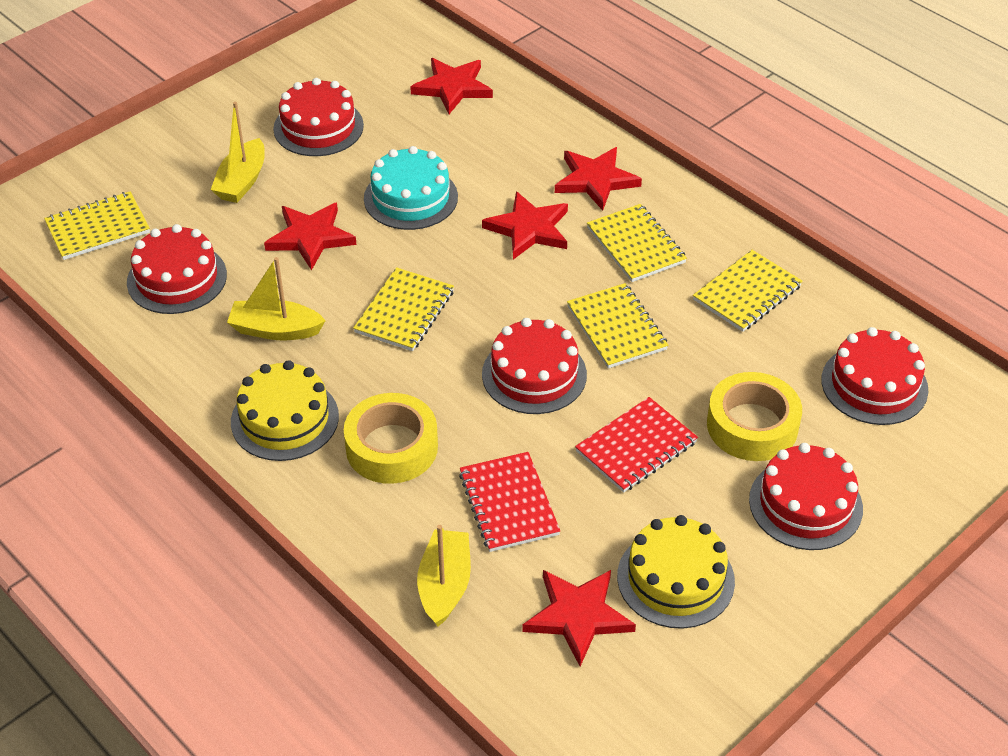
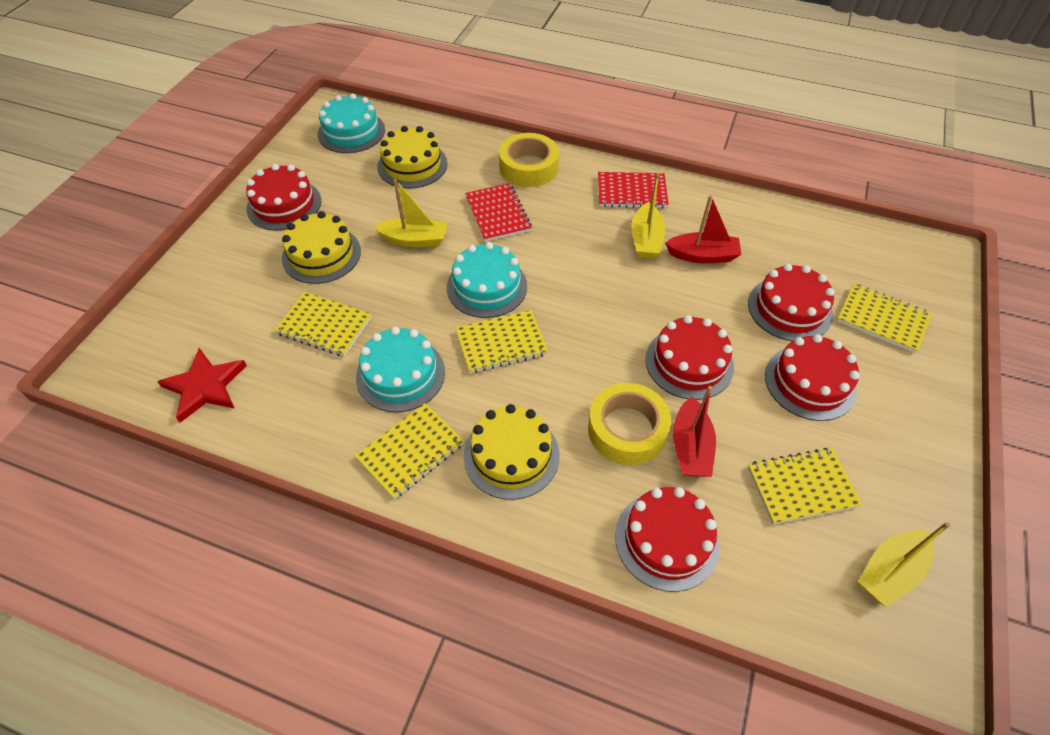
red boat: 0 -> 2
red star: 5 -> 1
turquoise cake: 1 -> 3
yellow cake: 2 -> 3

